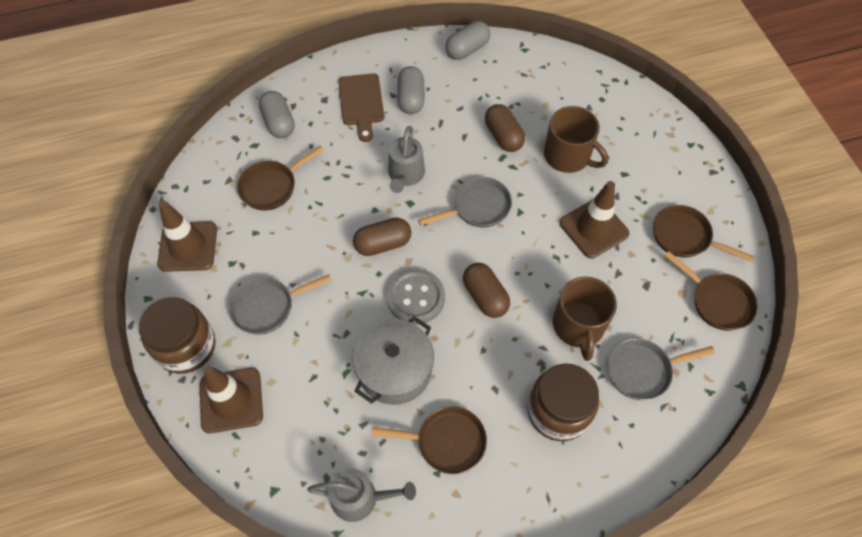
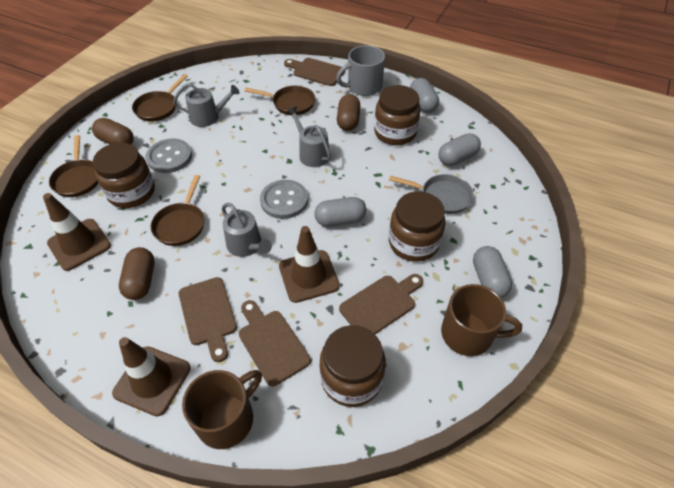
brown cutting board: 1 -> 4
brown jar: 2 -> 4
grey button: 1 -> 2
grey capsule: 3 -> 4
grey mug: 0 -> 1
grey pan: 3 -> 1
grey pot: 1 -> 0
grey watering can: 2 -> 3

